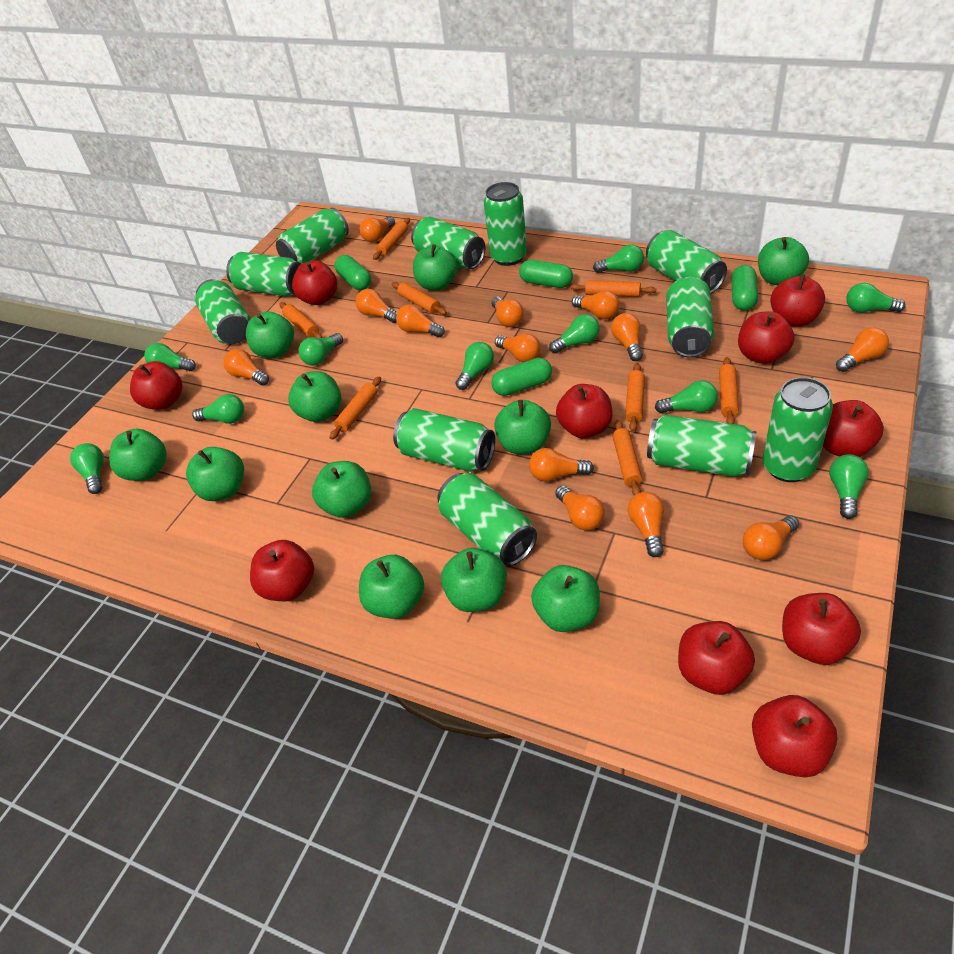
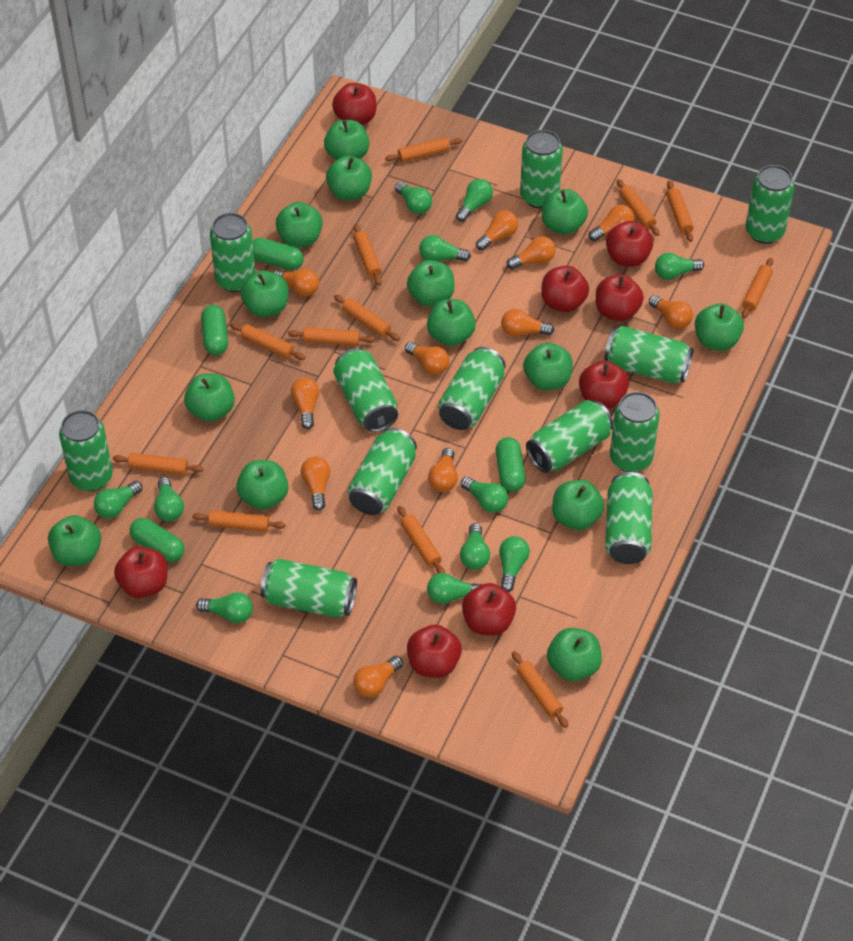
green apple: 11 -> 14
green can: 11 -> 12
green light bulb: 10 -> 11
orange light bulb: 13 -> 11
orange rolling pin: 8 -> 12
red apple: 10 -> 8

